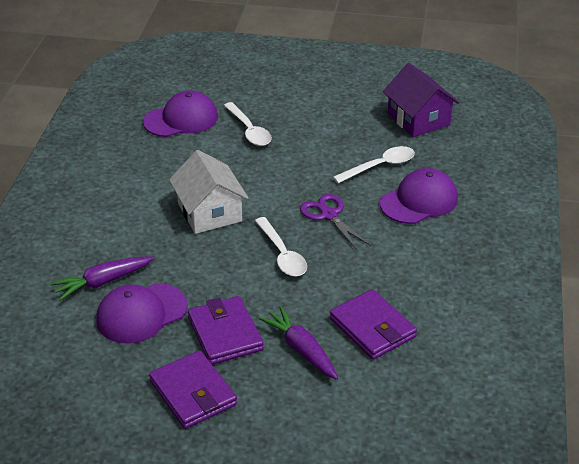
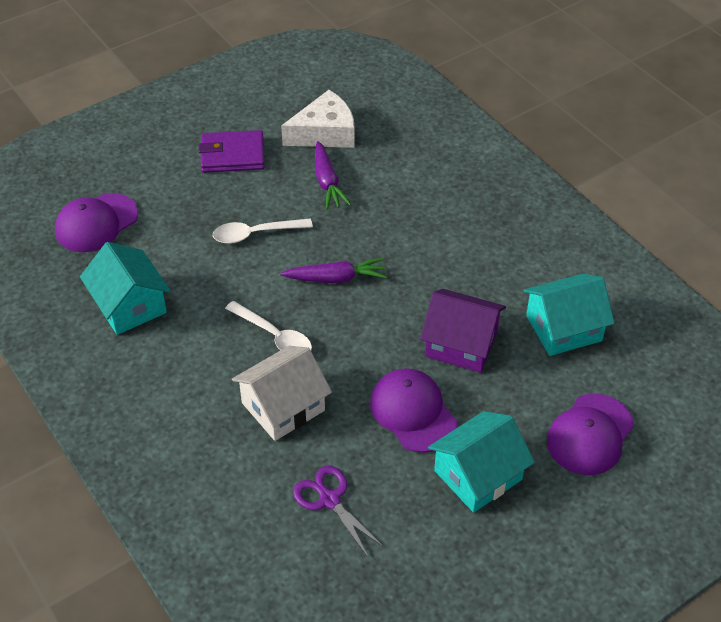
purple wallet: 3 -> 1
turquoise house: 0 -> 3
white cheese: 0 -> 1
white spoon: 3 -> 2

